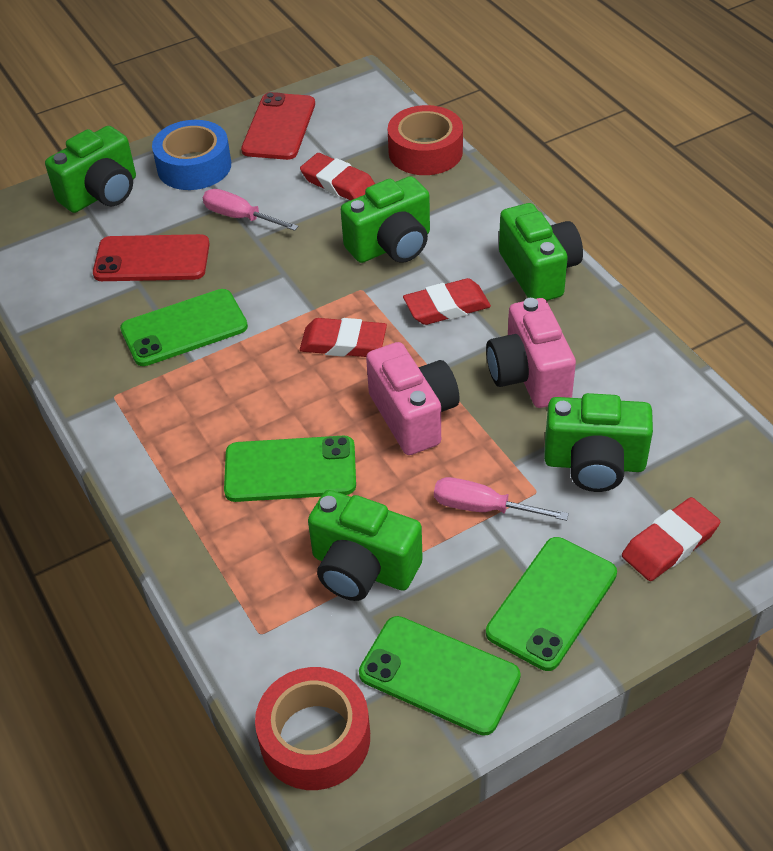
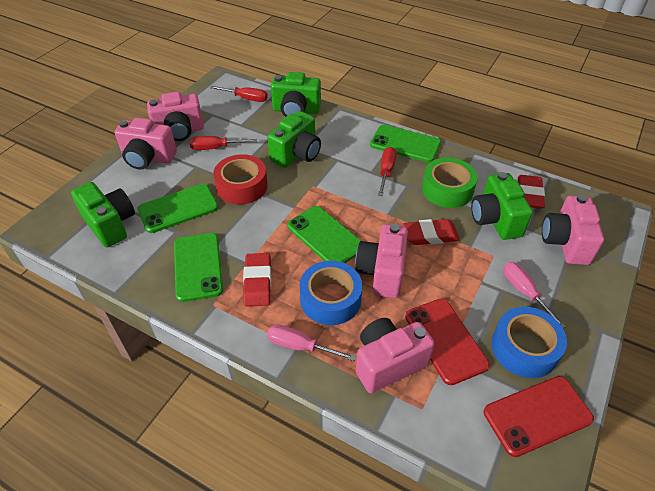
blue tape: 1 -> 2
green camera: 5 -> 4
green tape: 0 -> 1
pink camera: 2 -> 5
red eraser: 4 -> 3
red screwdriver: 0 -> 3
red tape: 2 -> 1

